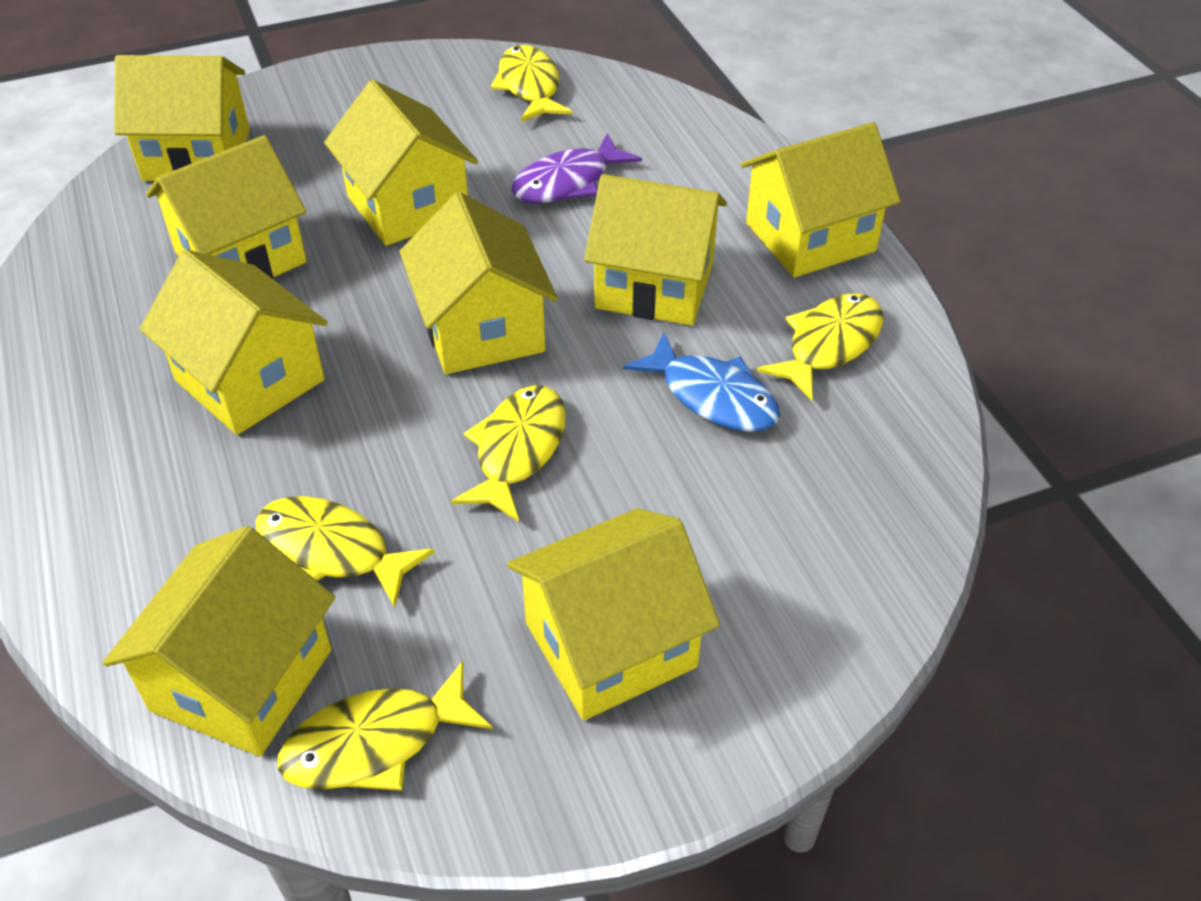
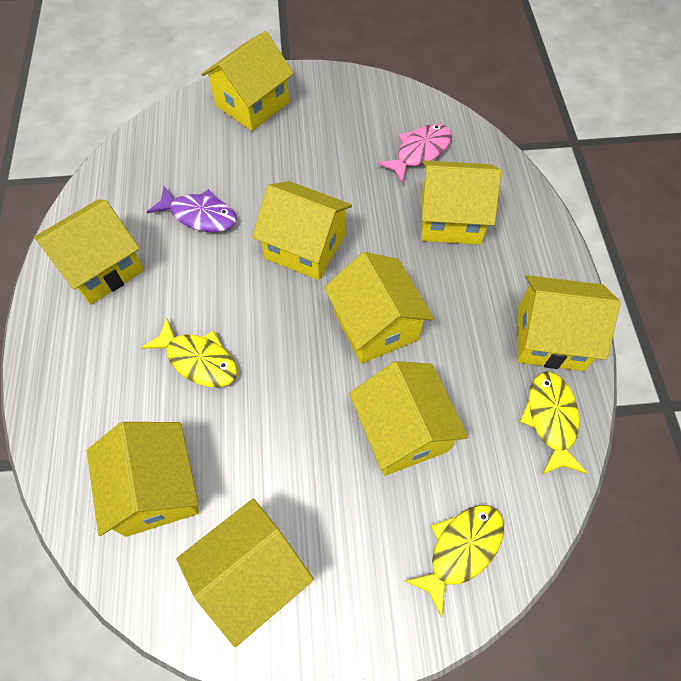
blue fish: 1 -> 0
pink fish: 0 -> 1
yellow fish: 5 -> 3

